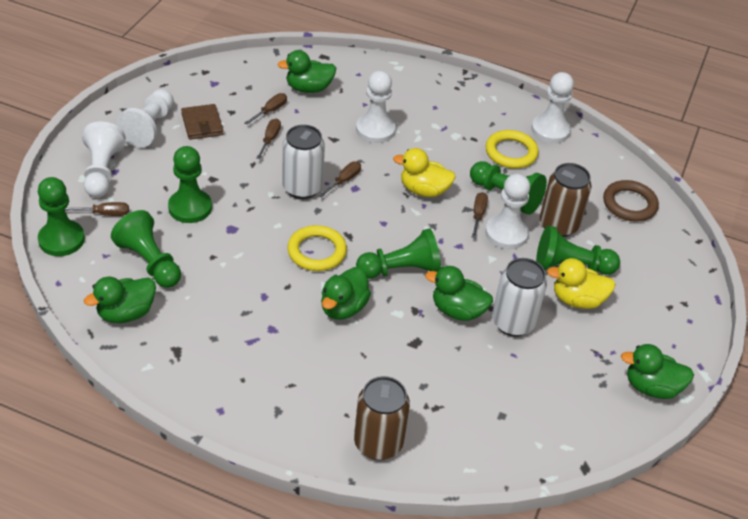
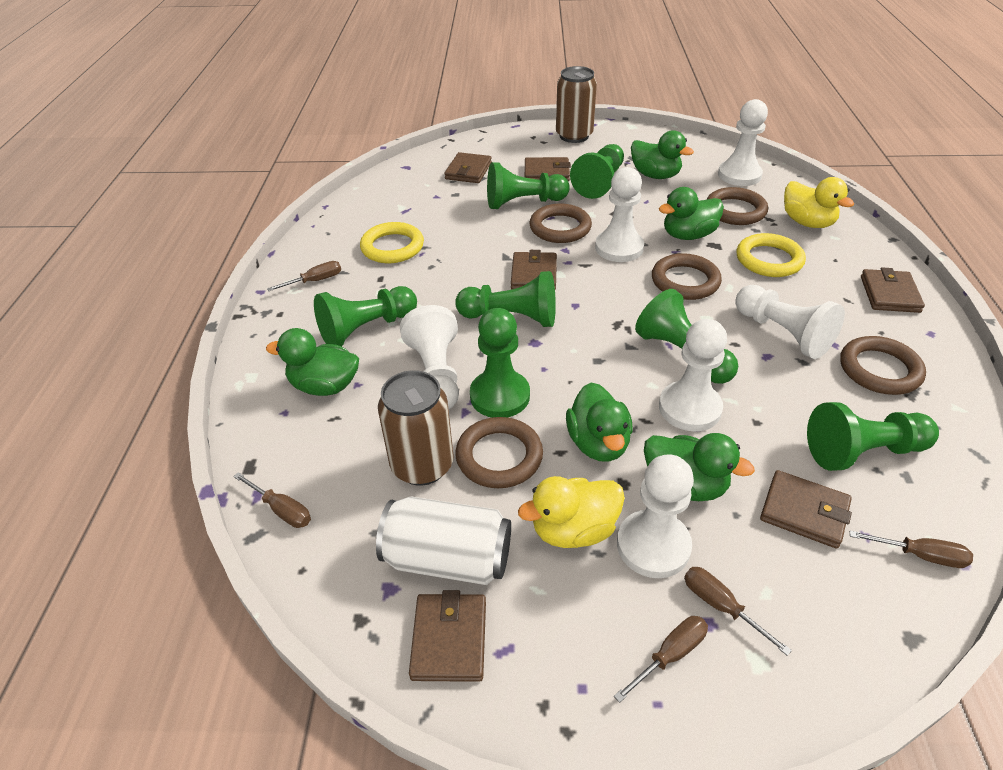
brown ring: 1 -> 5
brown wallet: 1 -> 6
green pawn: 6 -> 7
white can: 2 -> 1
white pawn: 5 -> 6

